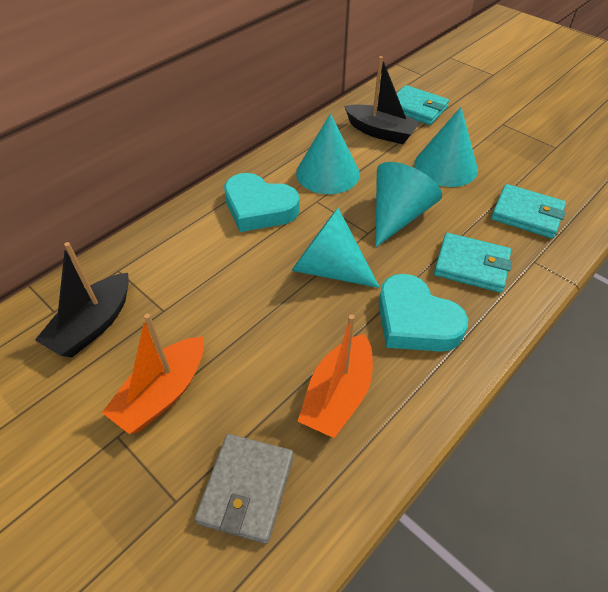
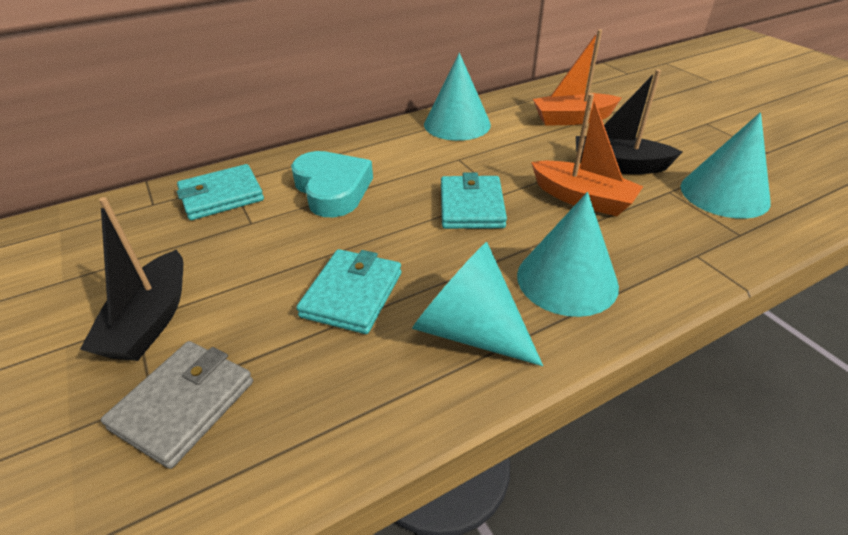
turquoise heart: 2 -> 1

